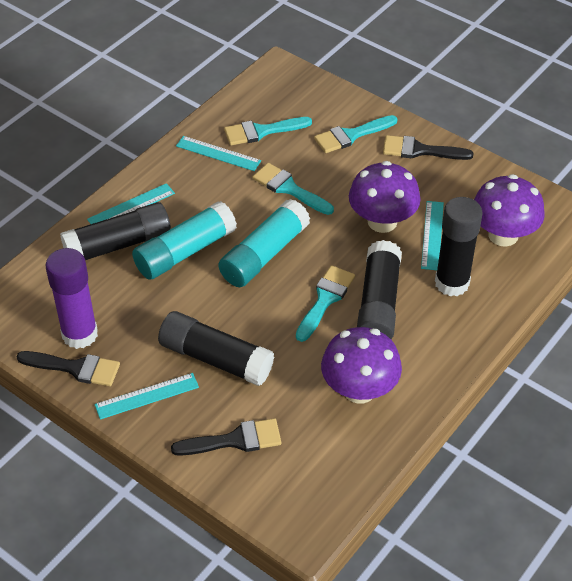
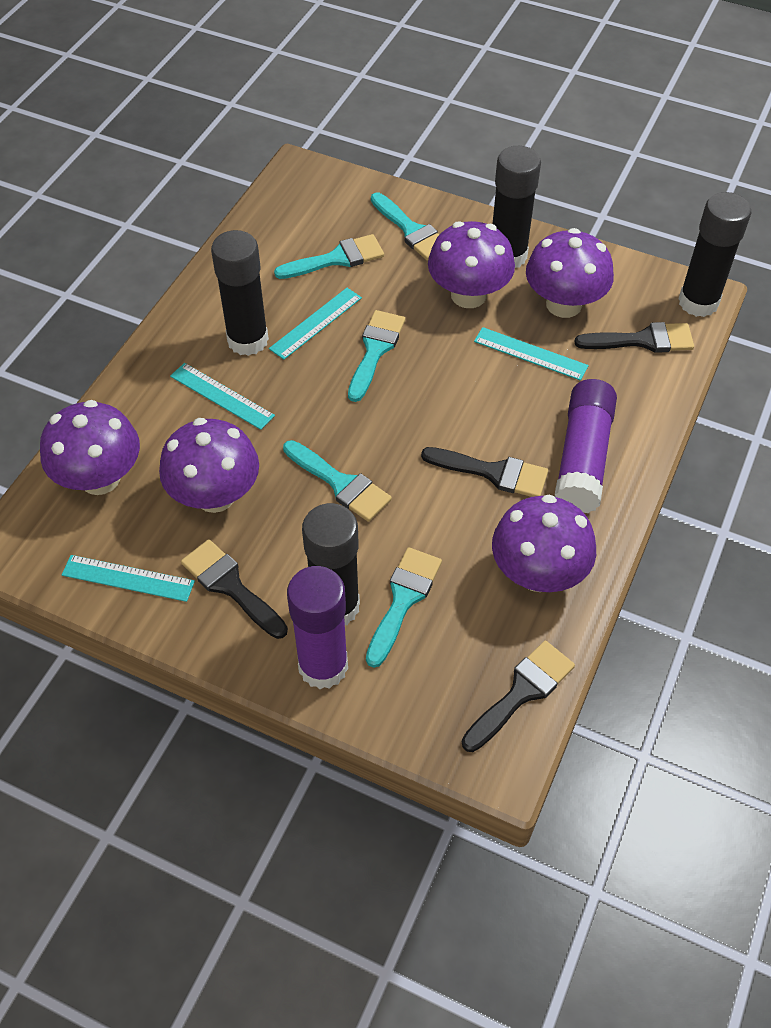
black brush: 3 -> 4
purple glue stick: 1 -> 2
purple mushroom: 3 -> 5
turquoise brush: 4 -> 5
turquoise glue stick: 2 -> 0

